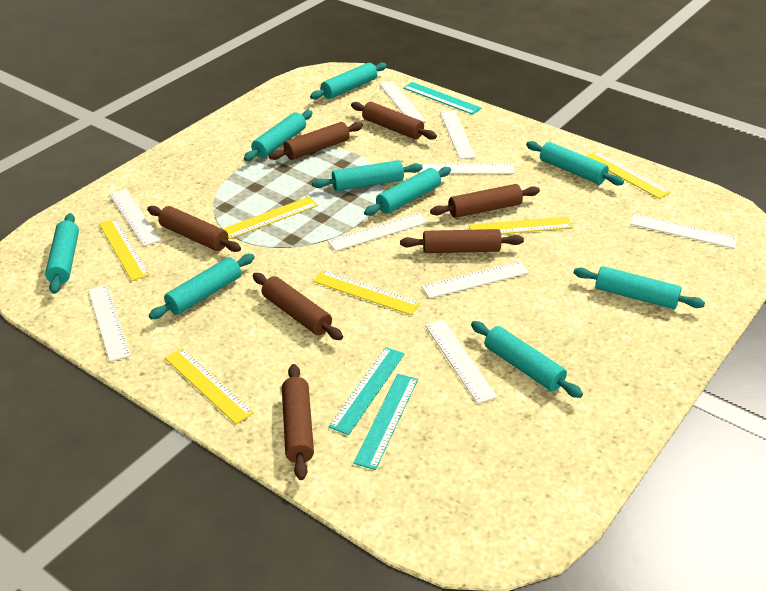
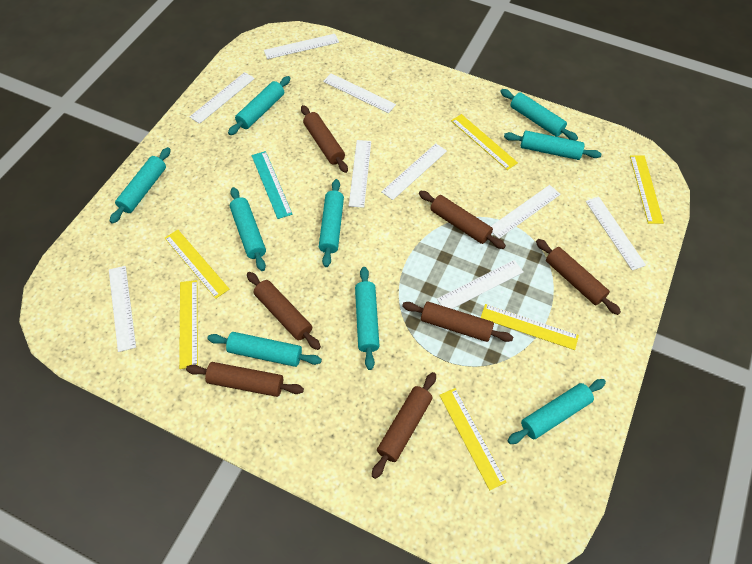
turquoise ruler: 3 -> 1

